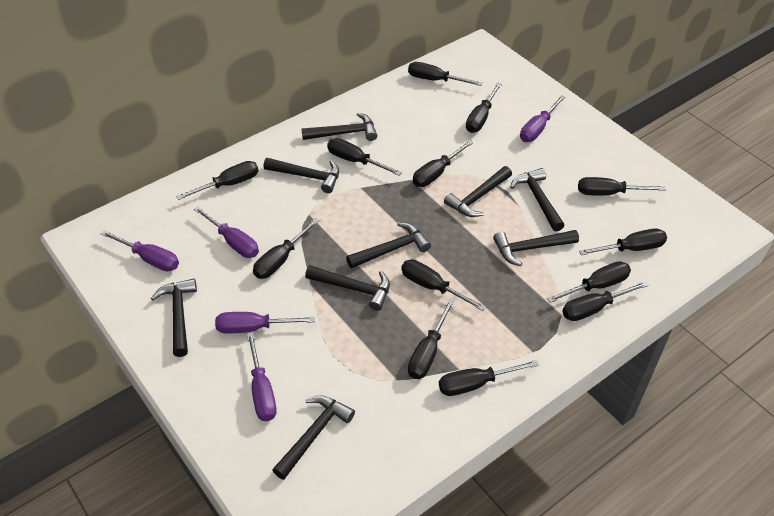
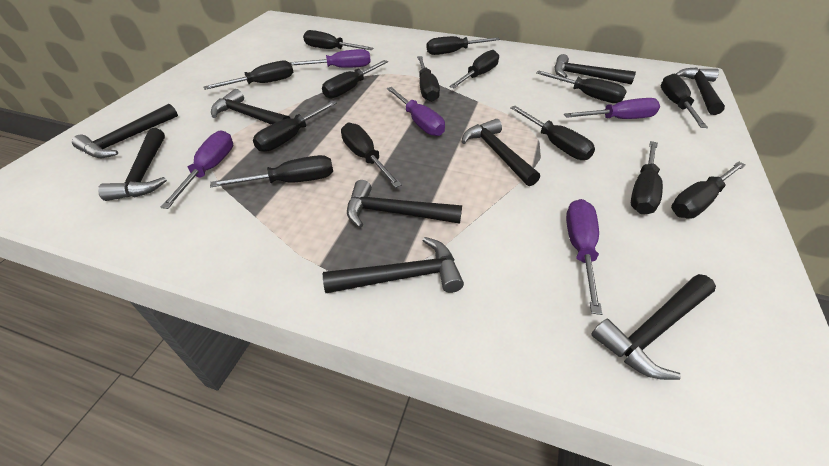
black screwdriver: 13 -> 14

